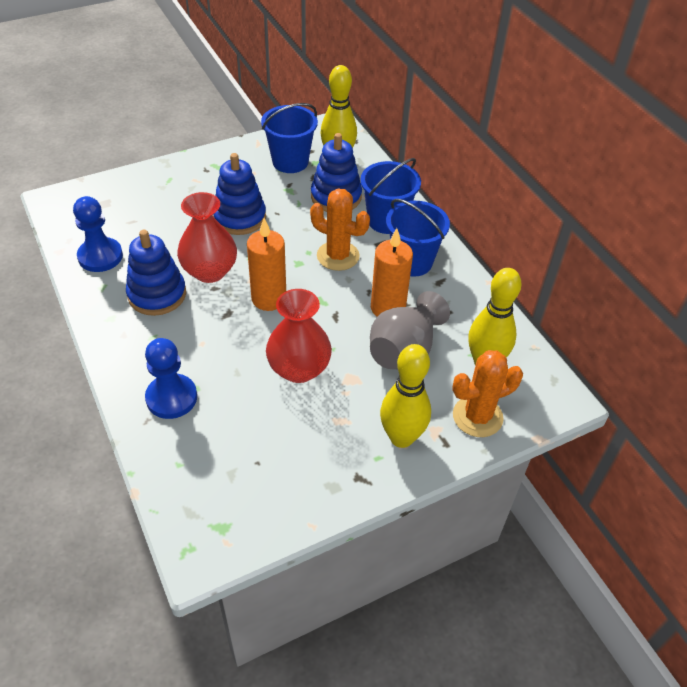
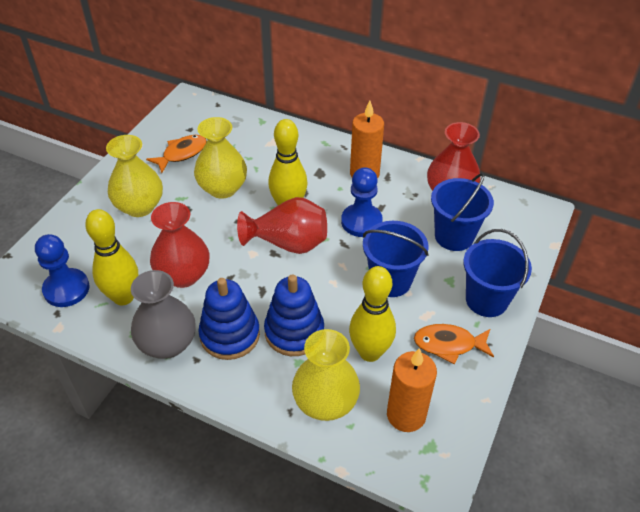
blue stacking toy: 3 -> 2
orange cactus: 2 -> 0
orange fish: 0 -> 2
red vase: 2 -> 3
yellow vase: 0 -> 3

